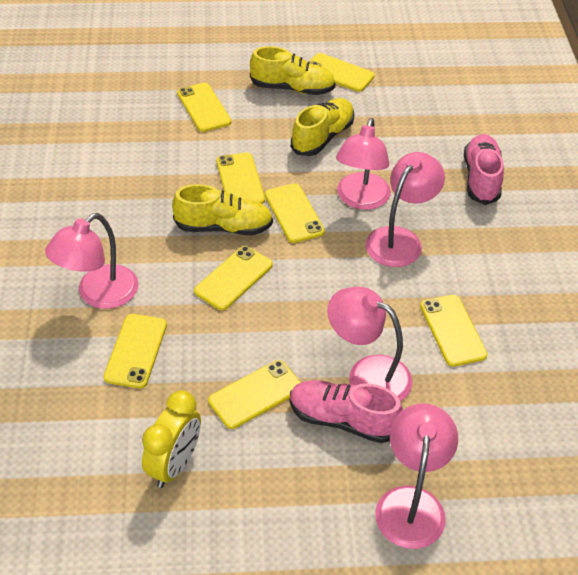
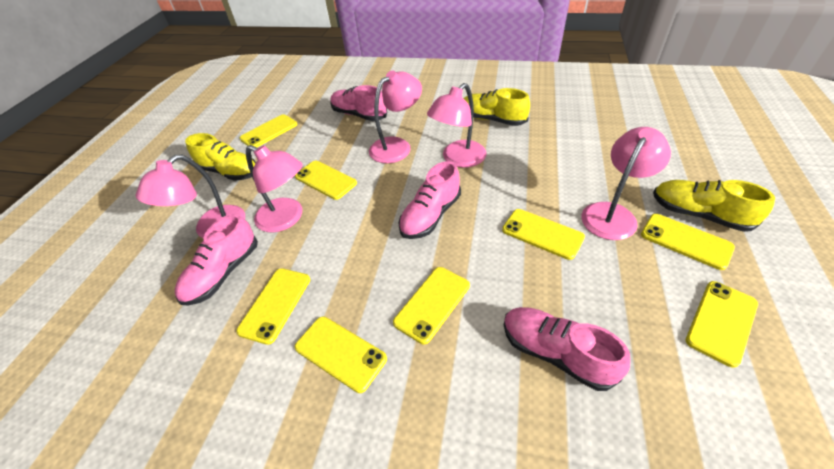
pink shoe: 2 -> 4
yellow clock: 1 -> 0

